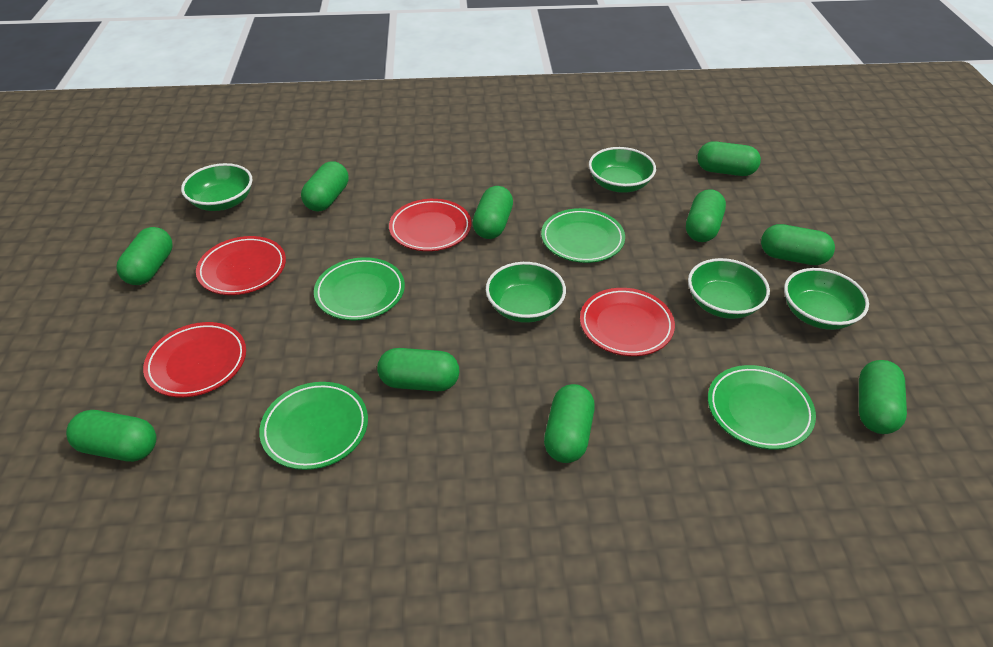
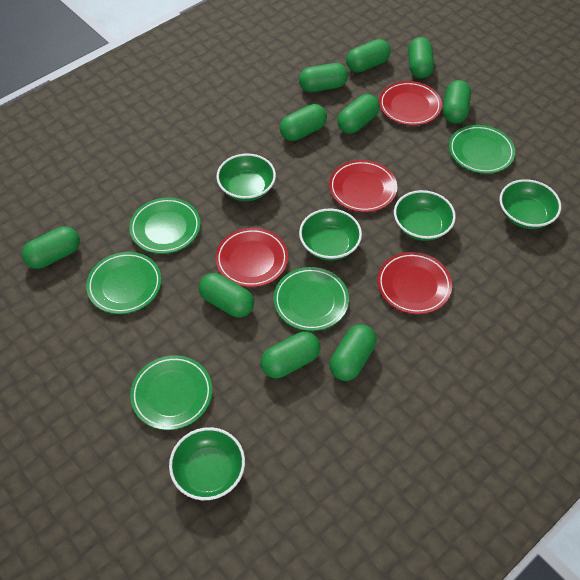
green plate: 4 -> 5

